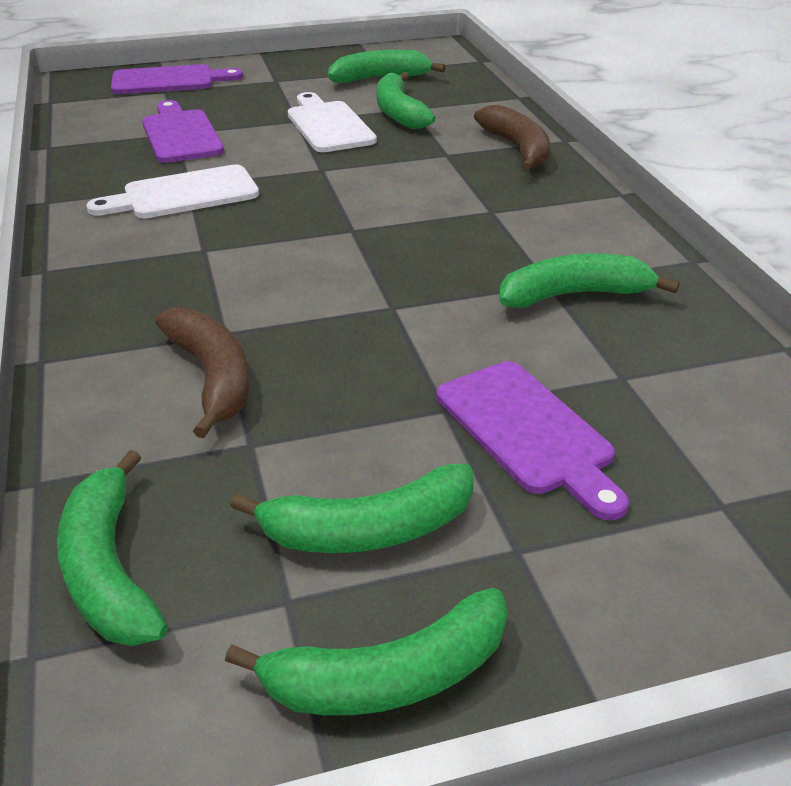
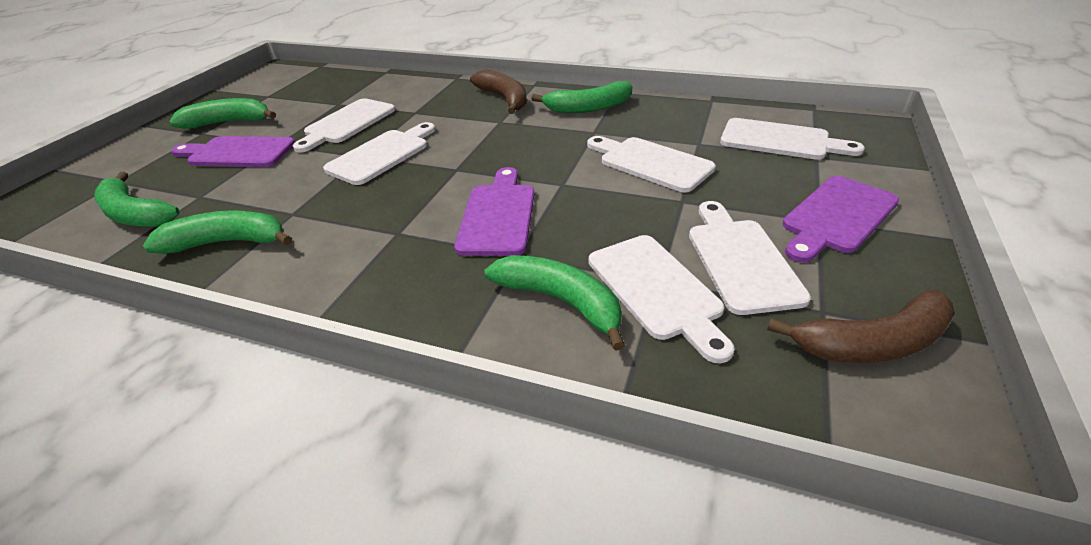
green banana: 6 -> 5
white cutting board: 2 -> 6

